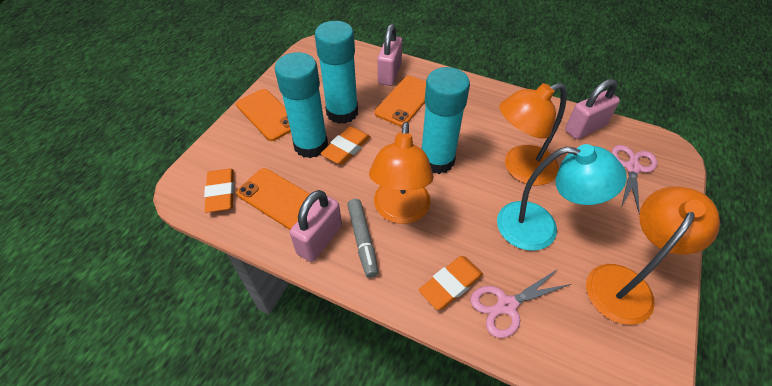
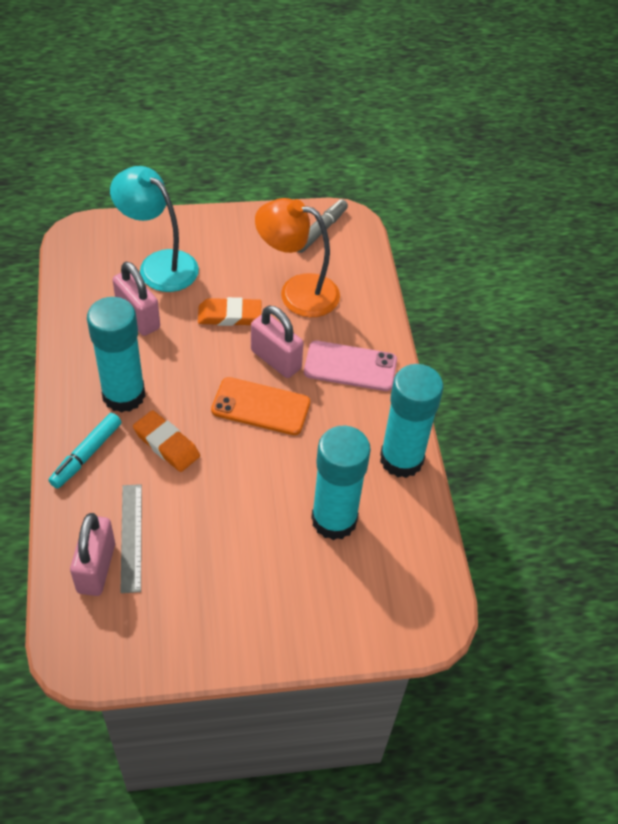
grey ruler: 0 -> 1
orange eraser: 3 -> 2
orange lamp: 3 -> 1
orange phone: 3 -> 1
pink phone: 0 -> 1
pink scissors: 2 -> 0
turquoise marker: 0 -> 1

